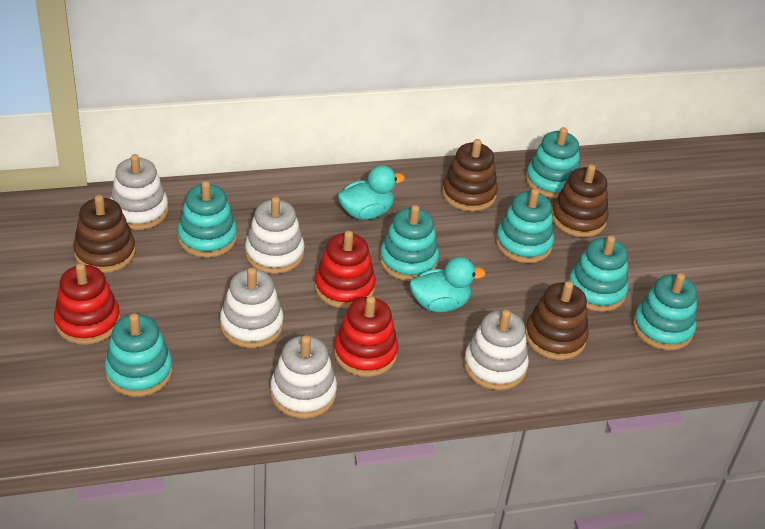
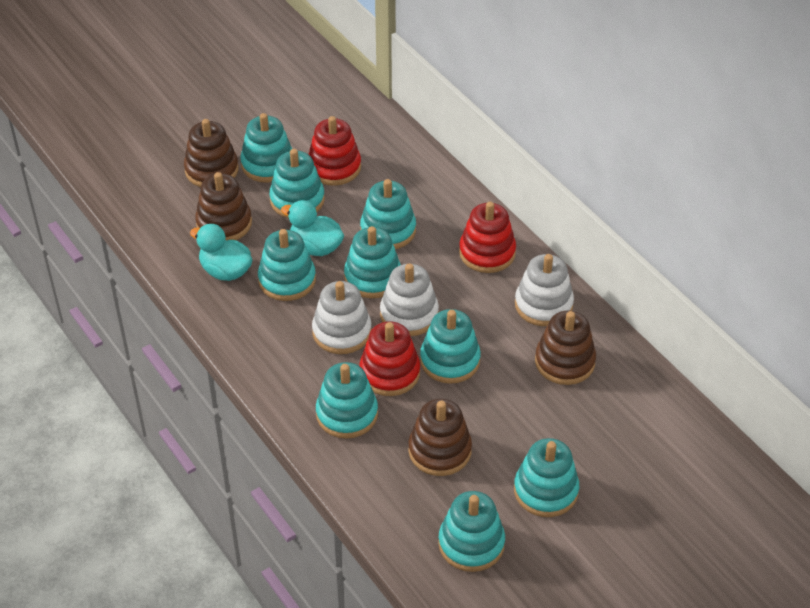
turquoise stacking toy: 7 -> 9
white stacking toy: 5 -> 3

